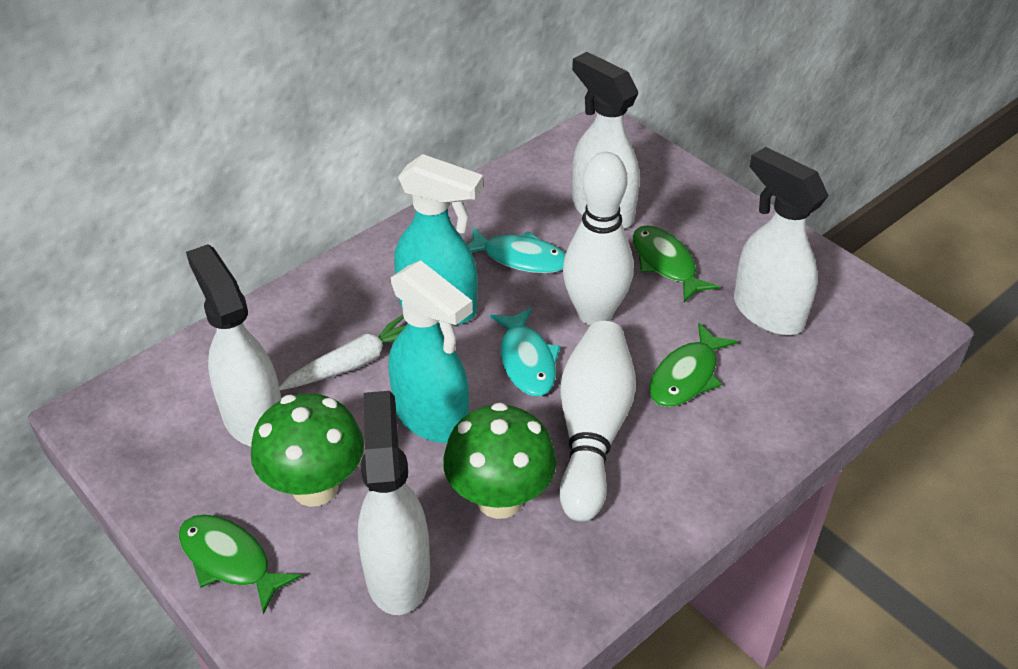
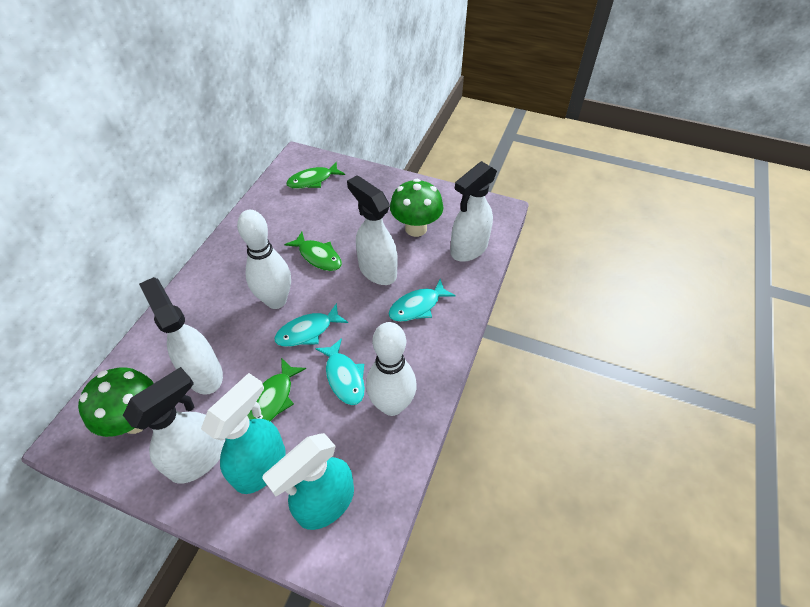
turquoise fish: 2 -> 3
white carrot: 1 -> 0

